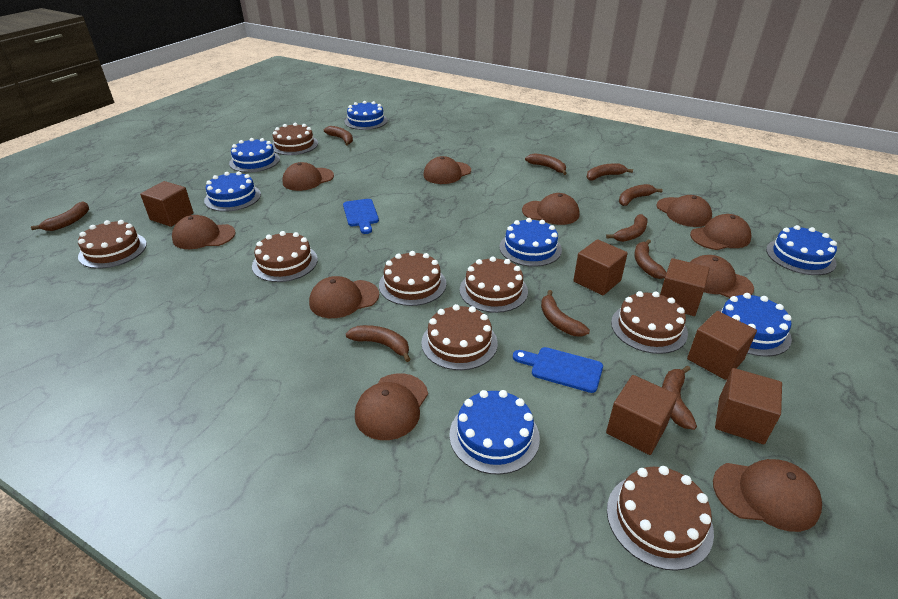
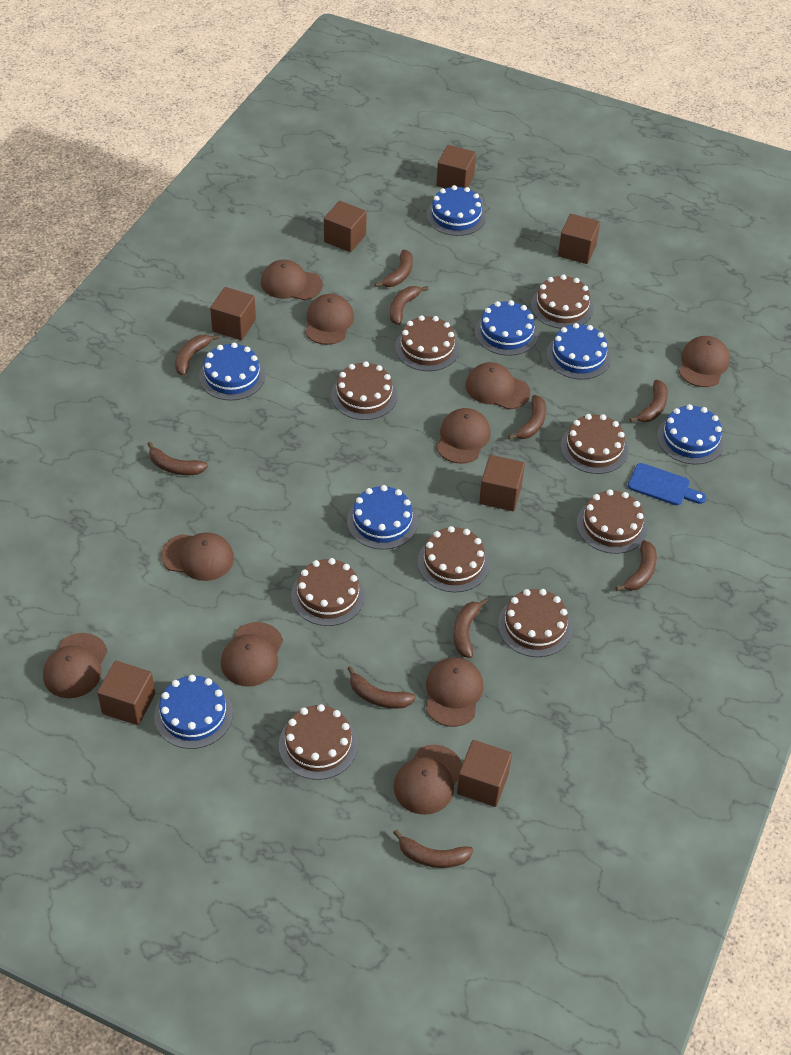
blue cutting board: 2 -> 1
brown cake: 8 -> 9
brown cube: 6 -> 7

